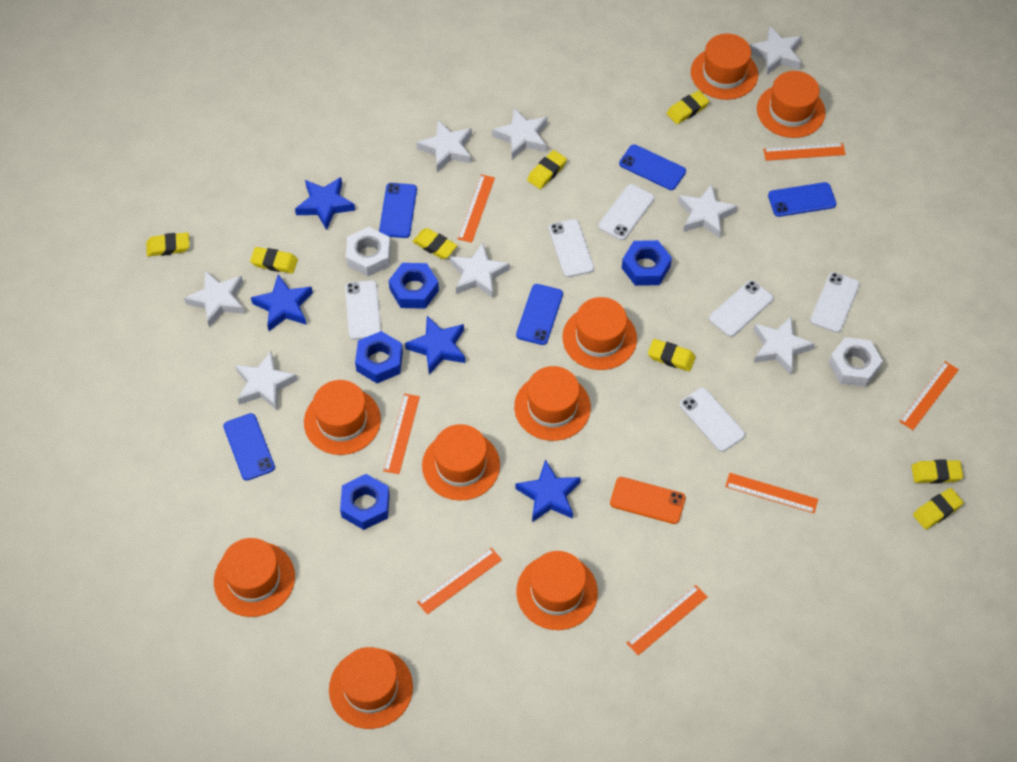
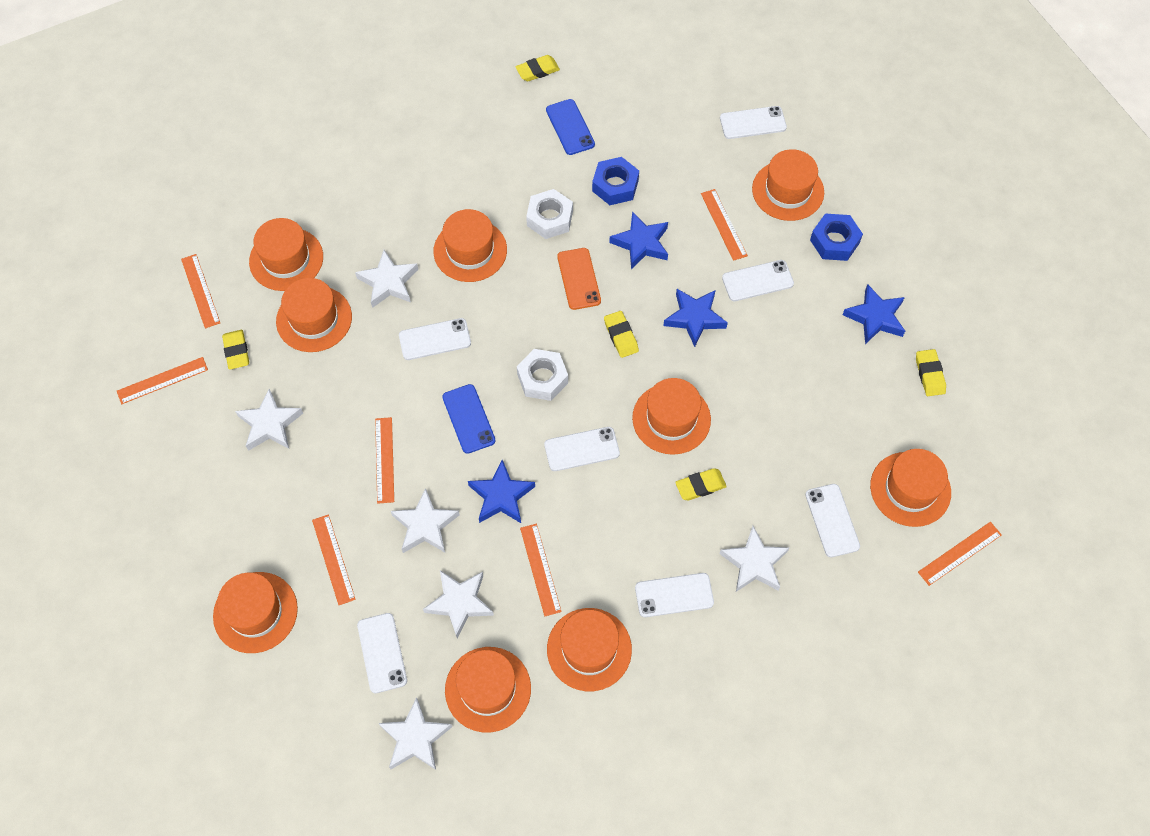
blue nut: 4 -> 2
blue phone: 5 -> 2
white phone: 6 -> 7
white star: 8 -> 6
yellow eraser: 8 -> 5

